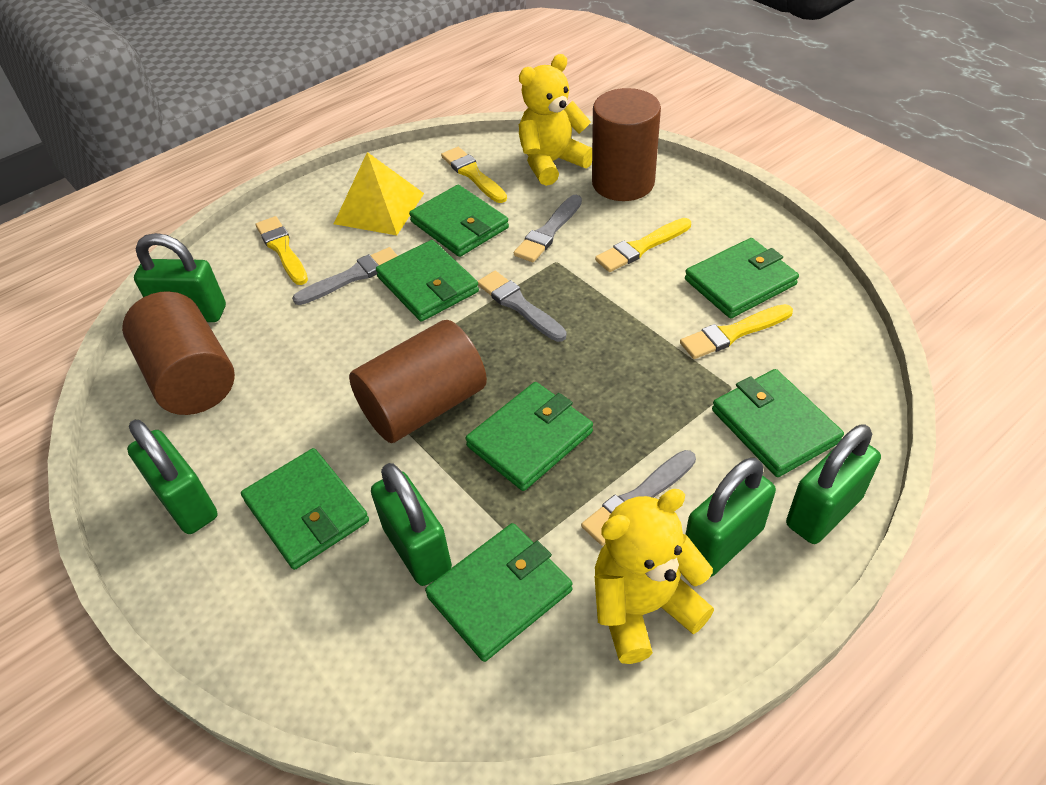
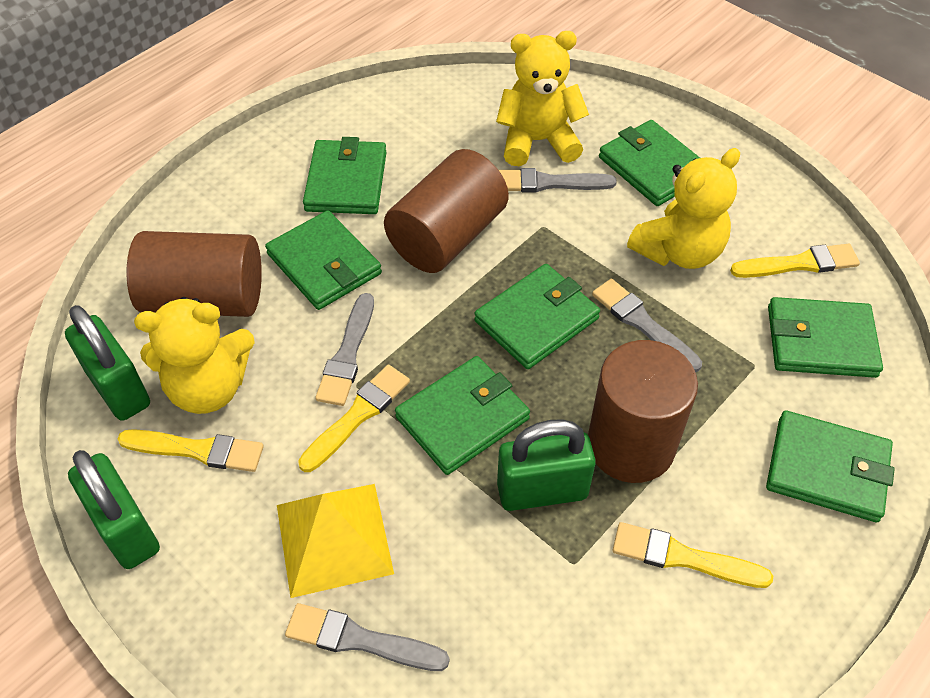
green padlock: 5 -> 3
yellow teddy bear: 2 -> 3

